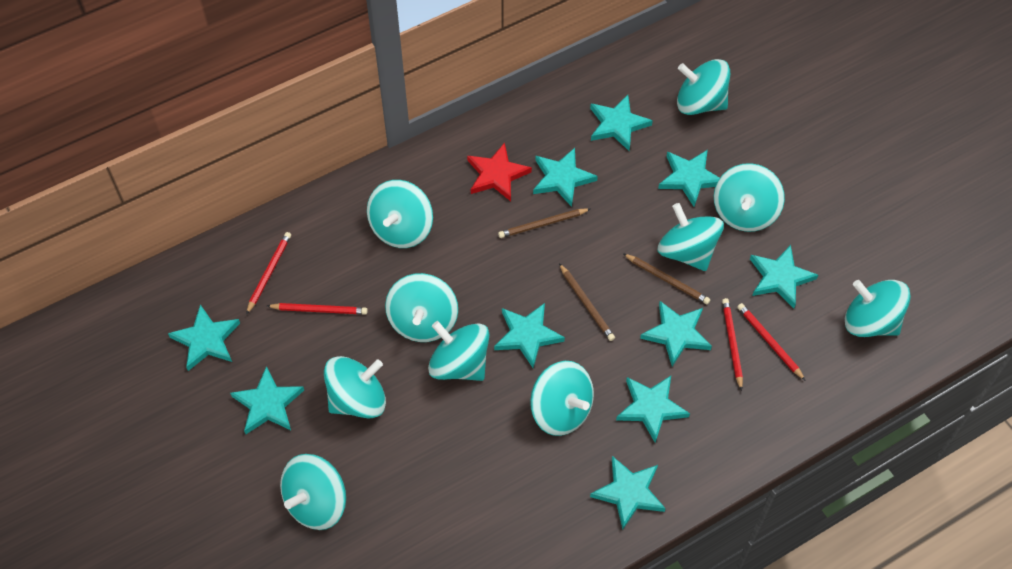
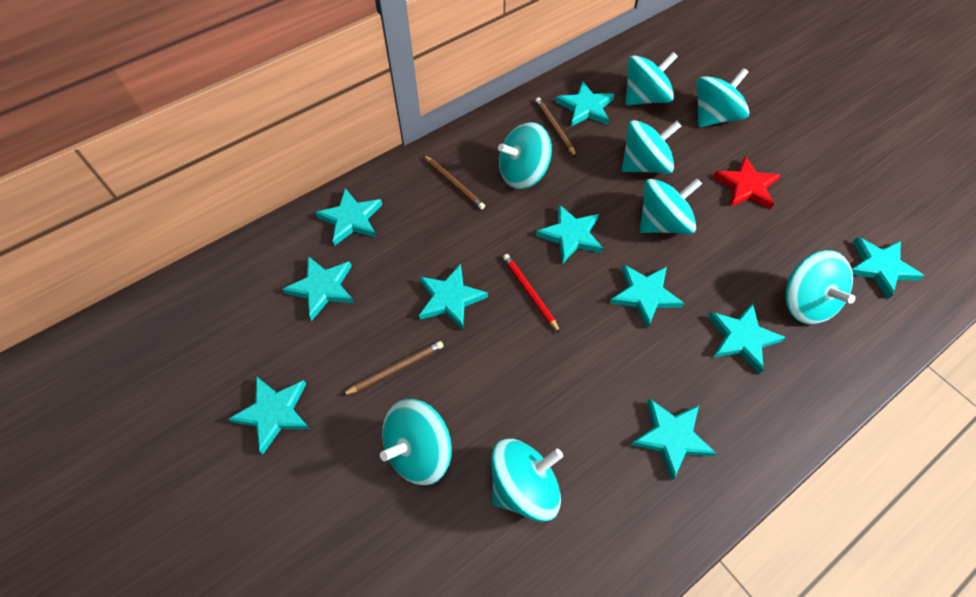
red pencil: 4 -> 1
turquoise spinning top: 10 -> 8

